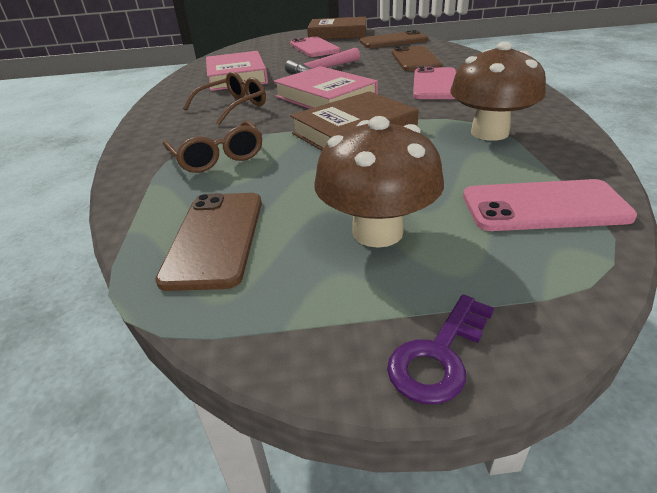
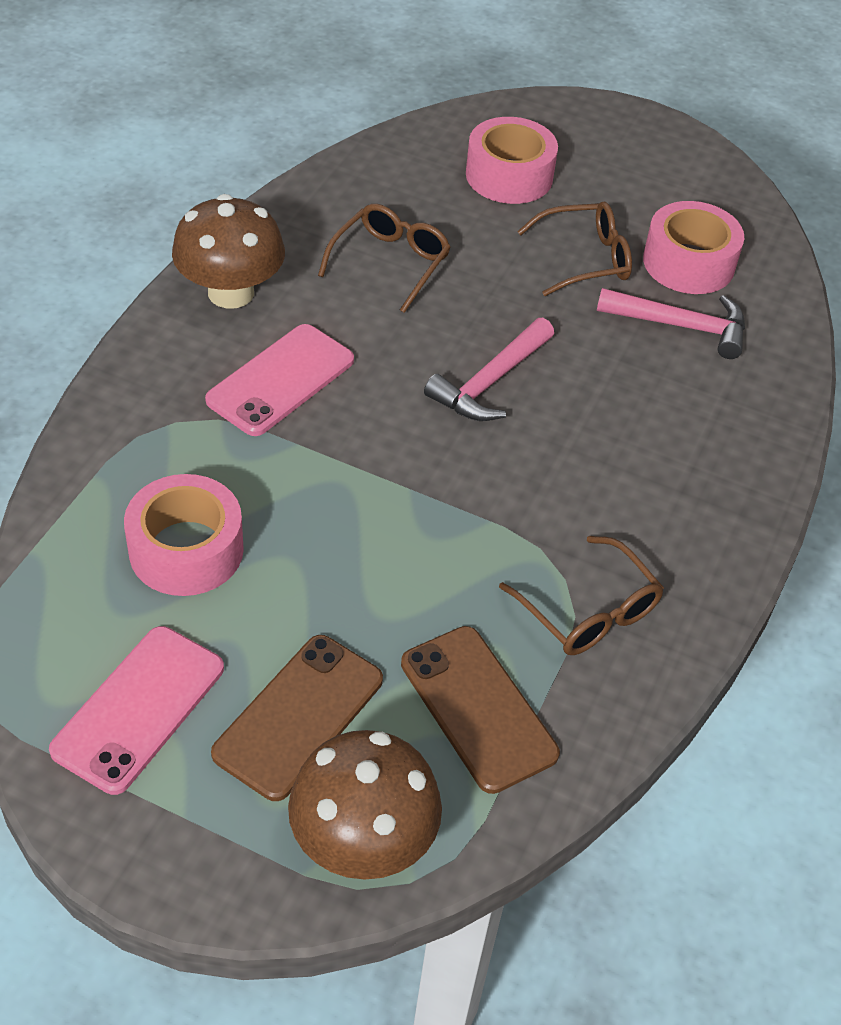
brown book: 2 -> 0
brown glasses: 2 -> 3
brown phone: 3 -> 2
pink book: 2 -> 0
pink hammer: 1 -> 2
pink phone: 3 -> 2
pink tape: 0 -> 3
purple key: 1 -> 0

